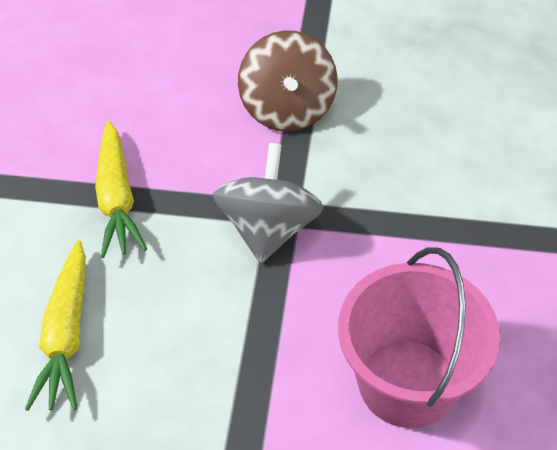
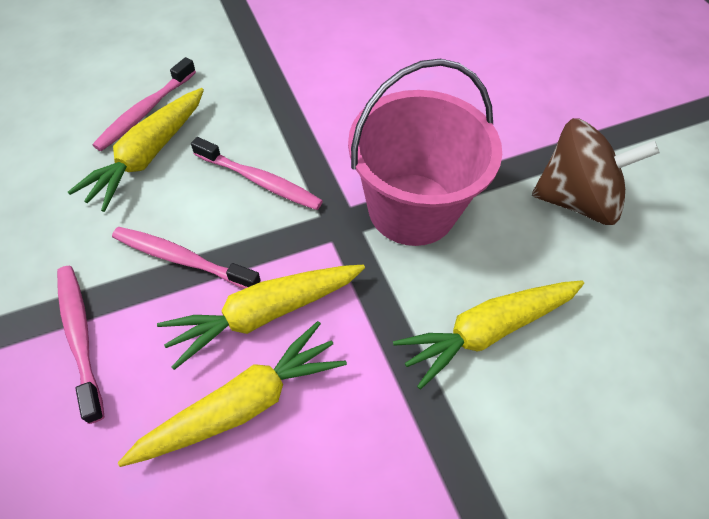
grey spinning top: 1 -> 0
pink toothbrush: 0 -> 4
yellow carrot: 2 -> 4

